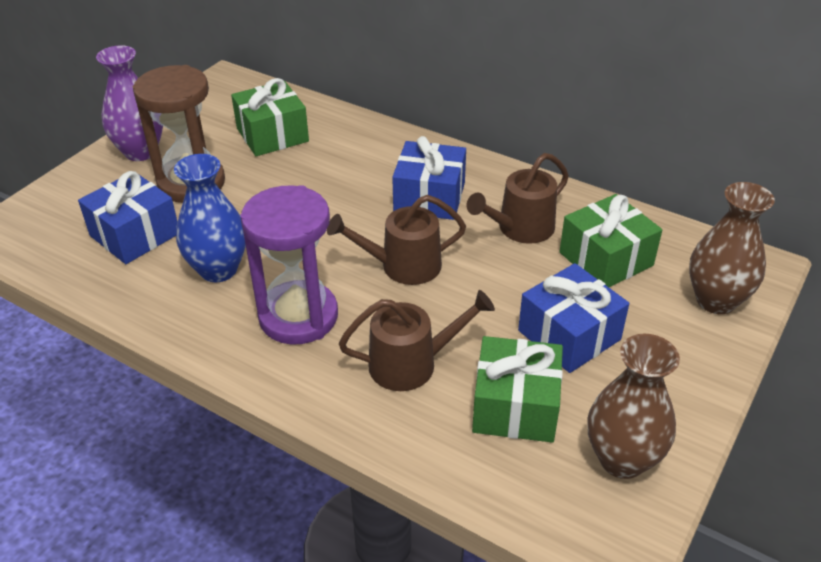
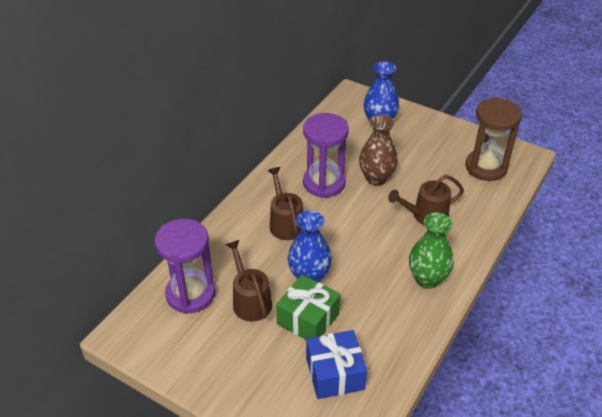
blue gift: 3 -> 1
blue vase: 1 -> 2
brown vase: 2 -> 1
green gift: 3 -> 1
green vase: 0 -> 1
purple hourglass: 1 -> 2
purple vase: 1 -> 0

